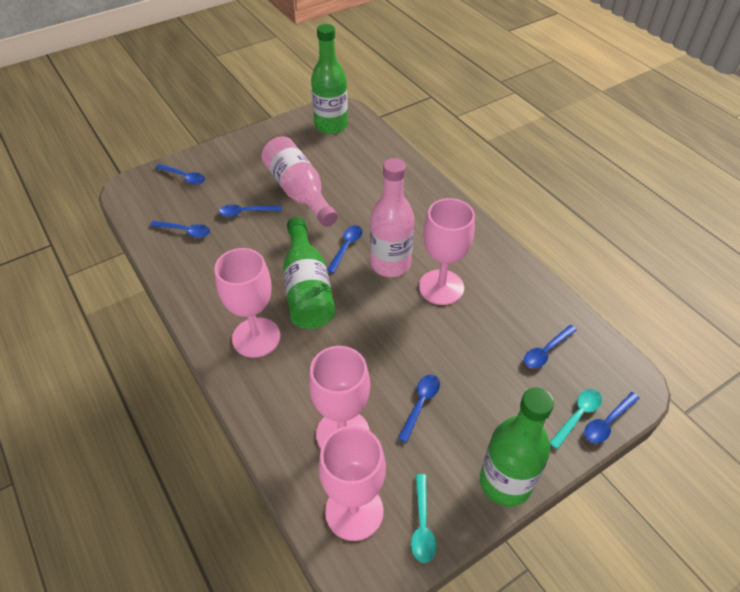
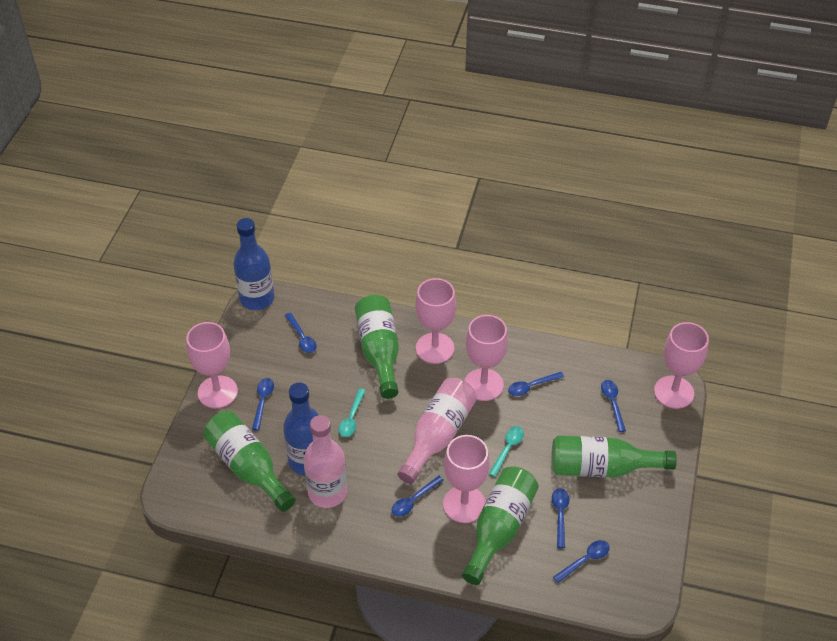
blue bottle: 0 -> 2
green bottle: 3 -> 4
pink goblet: 4 -> 5

